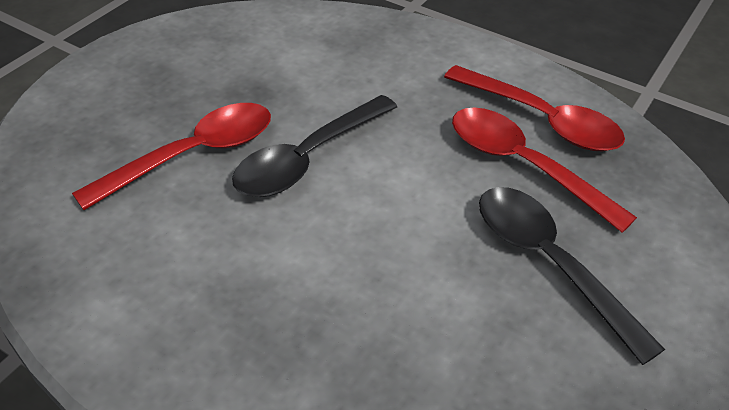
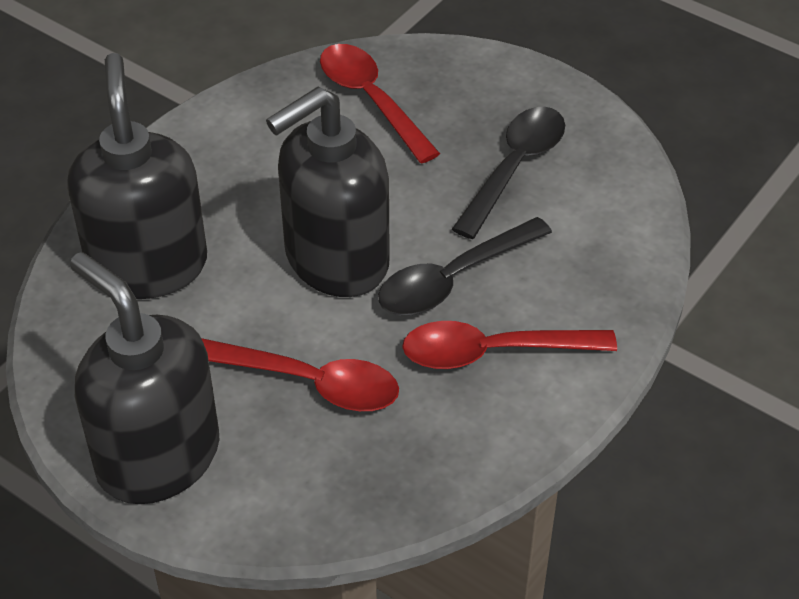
black soap dispenser: 0 -> 3

